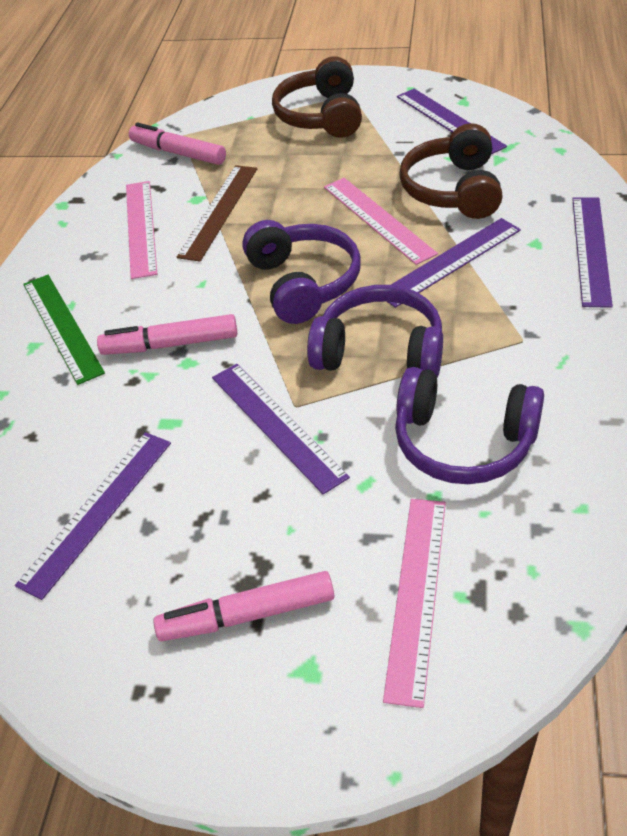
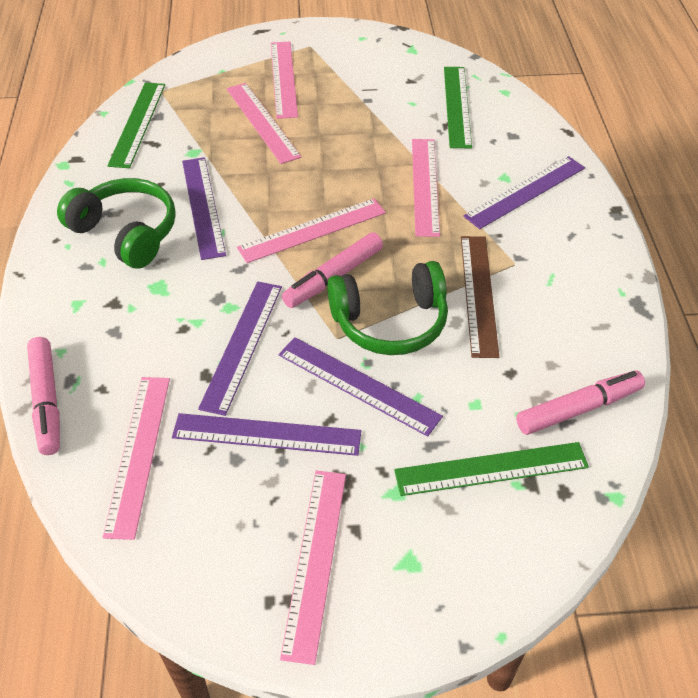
brown headphones: 2 -> 0
green headphones: 0 -> 2
green ruler: 1 -> 3
pink ruler: 3 -> 6
purple headphones: 3 -> 0

